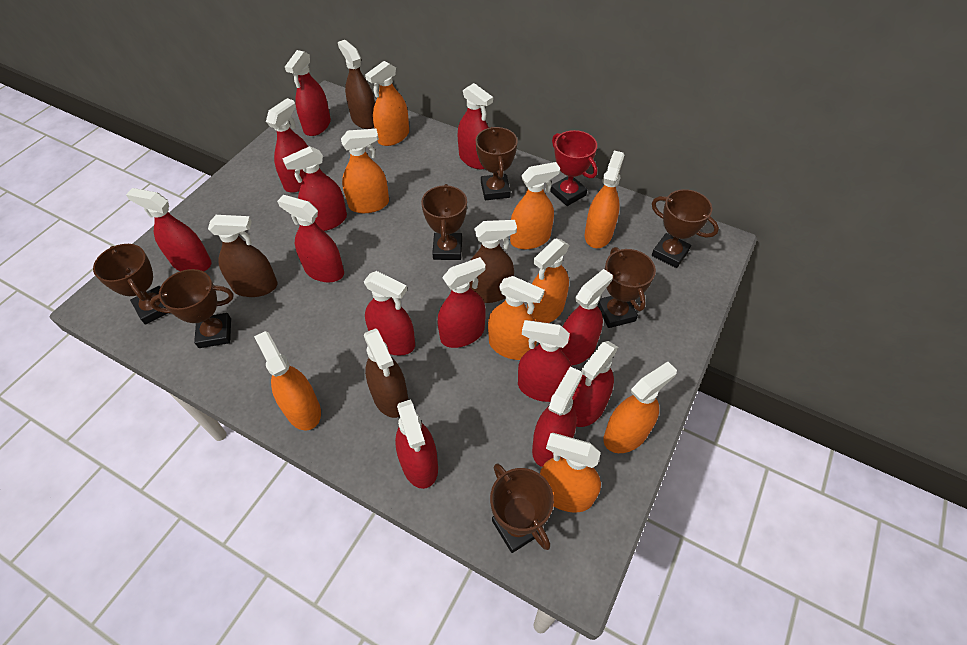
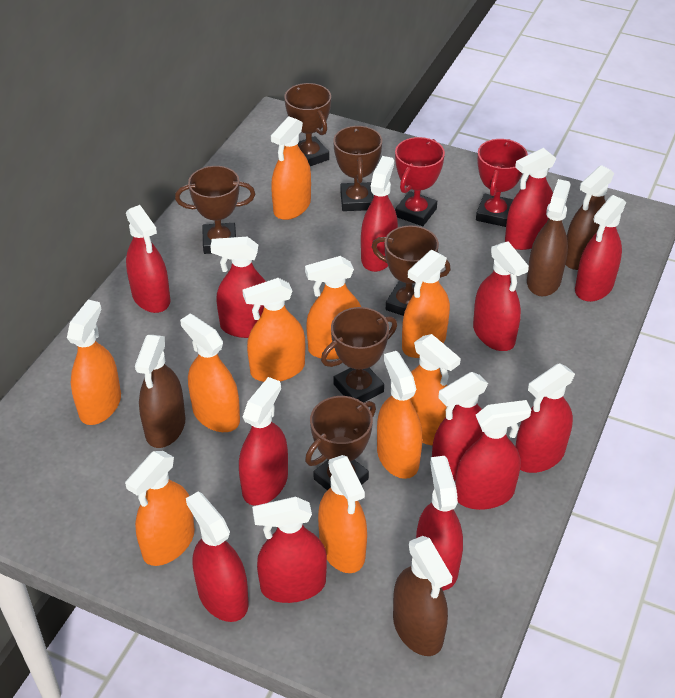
brown trophy: 7 -> 6
orange spray bottle: 9 -> 10
red trophy: 1 -> 2

